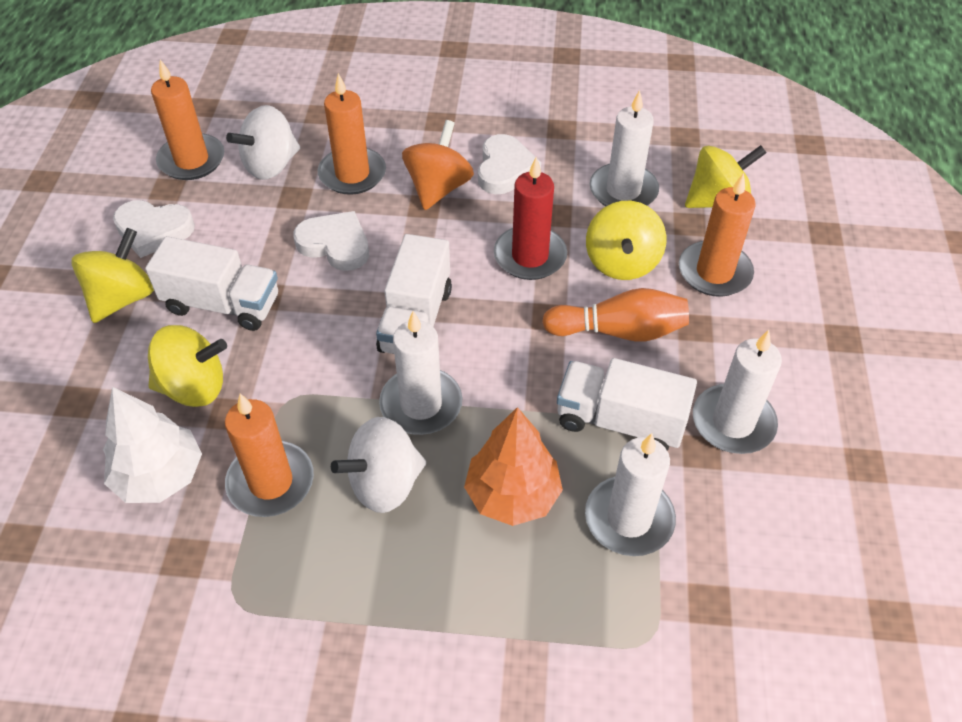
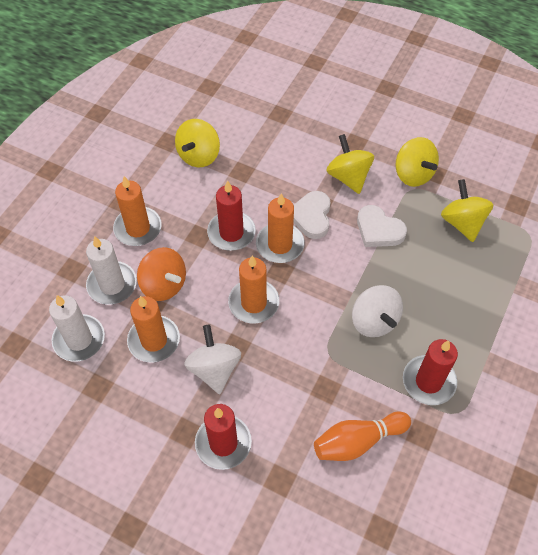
orange tree: 1 -> 0
red candle: 1 -> 3
white candle: 4 -> 2
white heart: 3 -> 2
white tree: 1 -> 0
white truck: 3 -> 0

